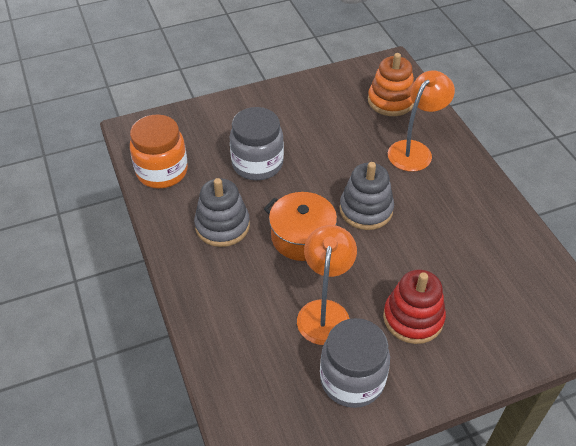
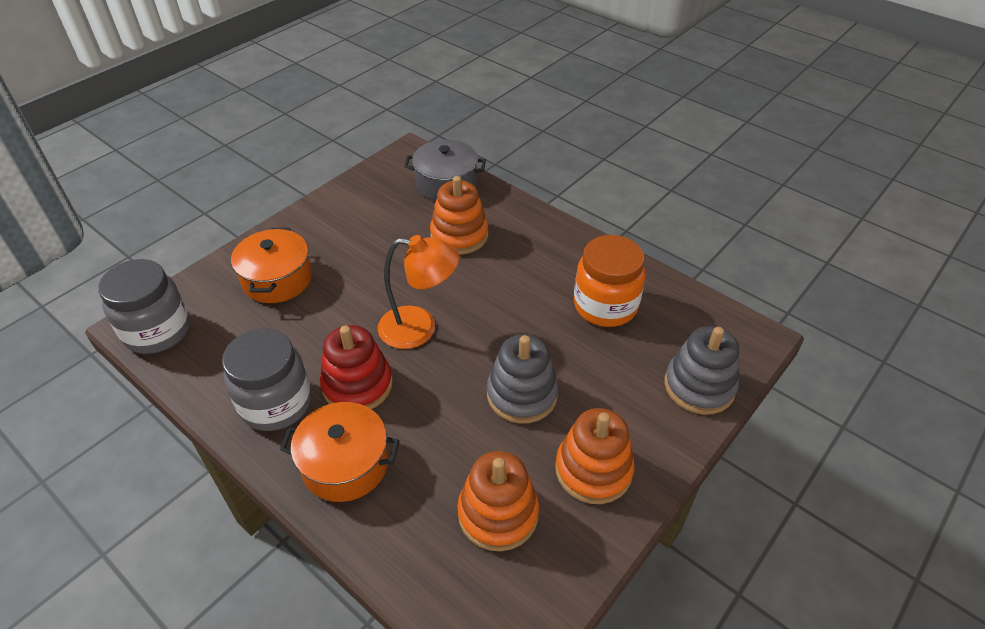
grey pot: 0 -> 1
orange lamp: 2 -> 1
orange pot: 1 -> 2
orange stacking toy: 1 -> 3

